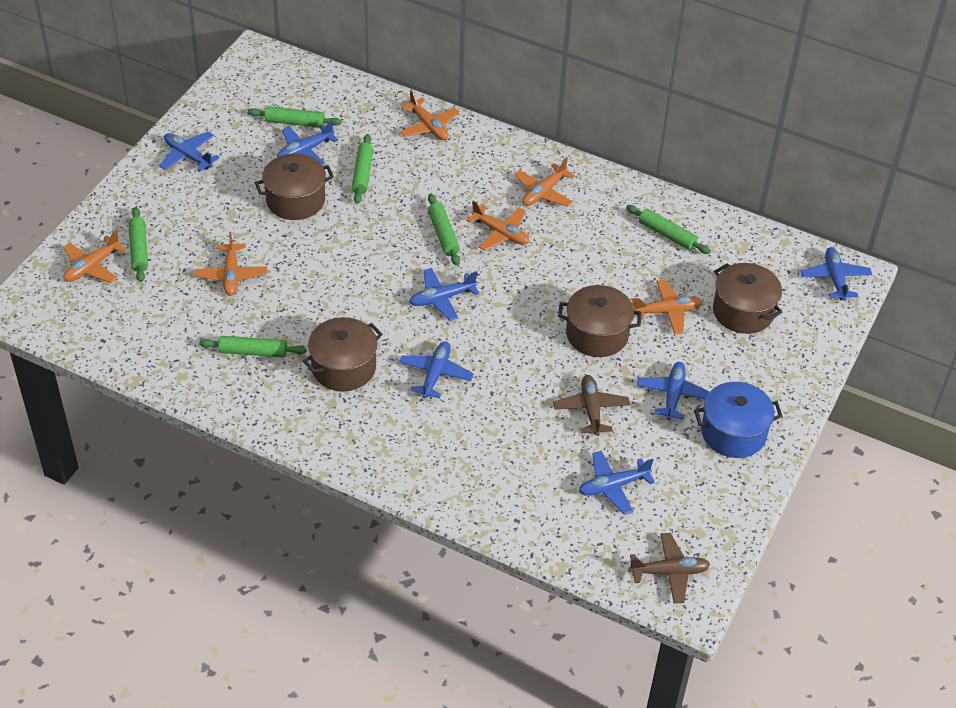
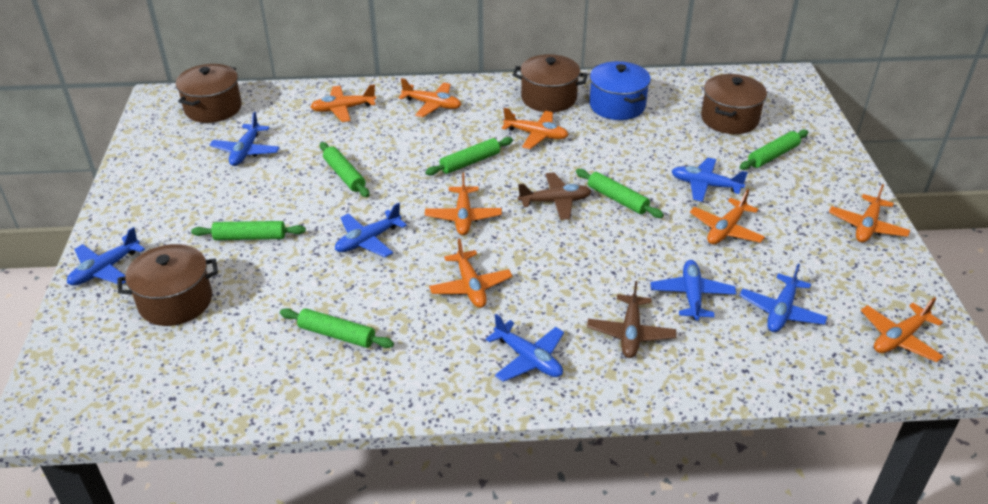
orange plane: 6 -> 8

